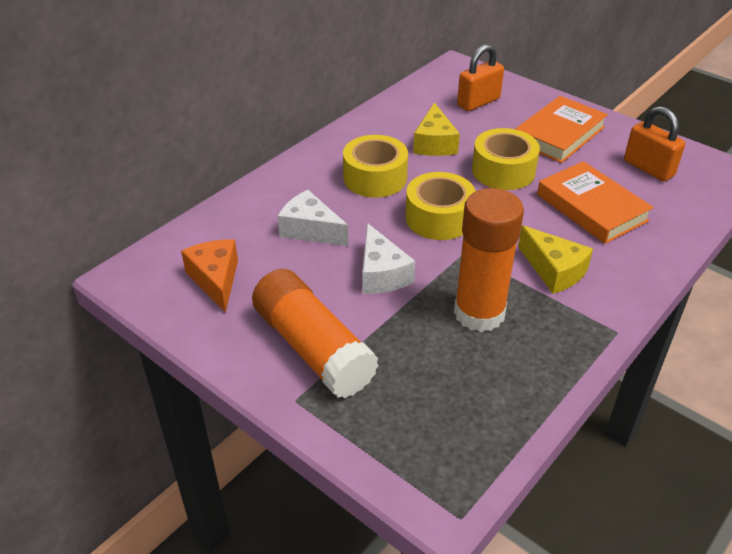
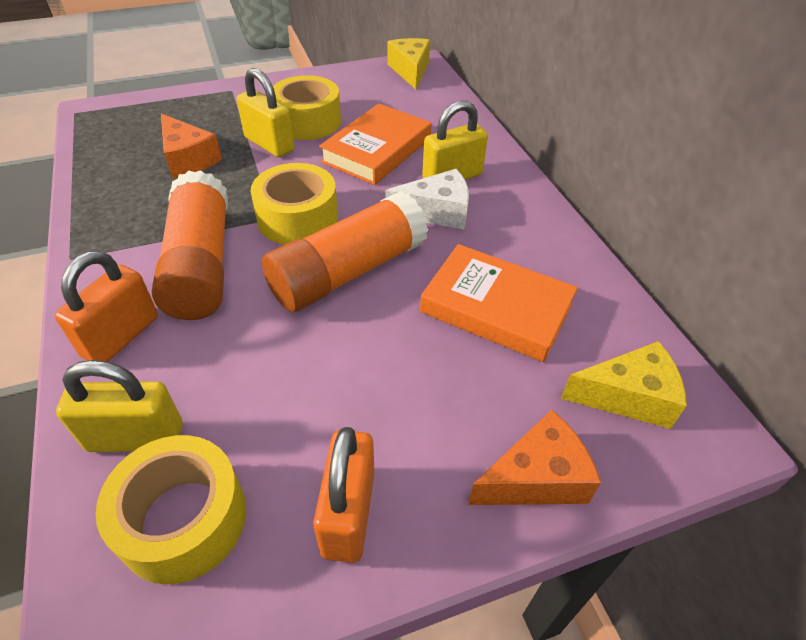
orange cheese: 1 -> 2
white cheese: 2 -> 1
yellow padlock: 0 -> 3

